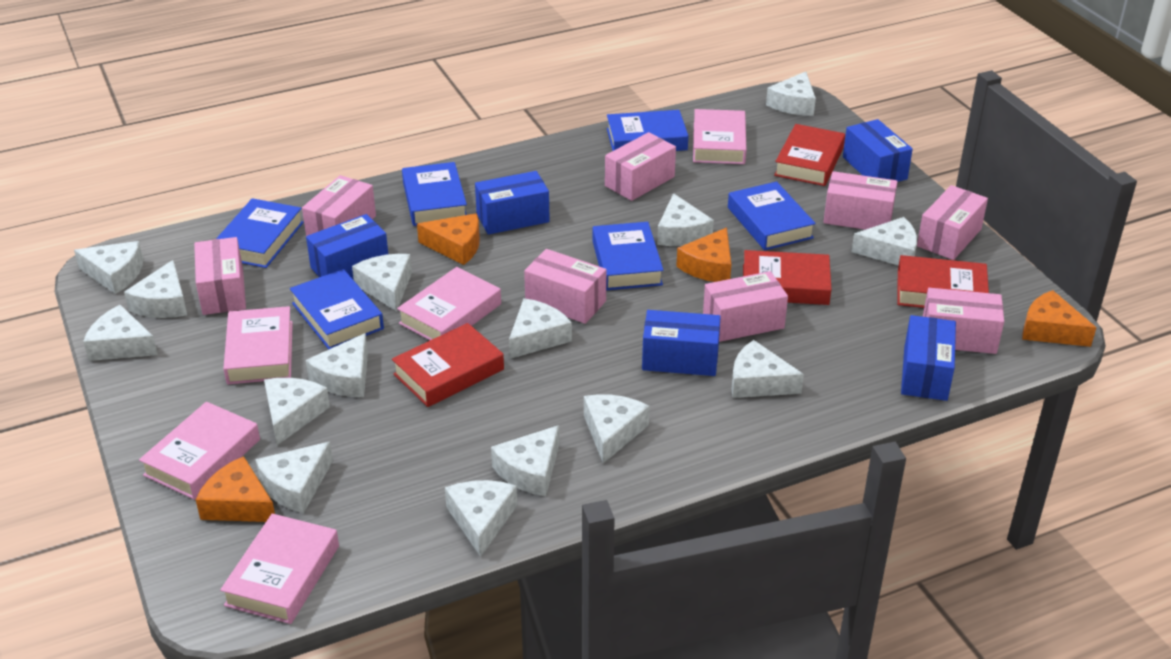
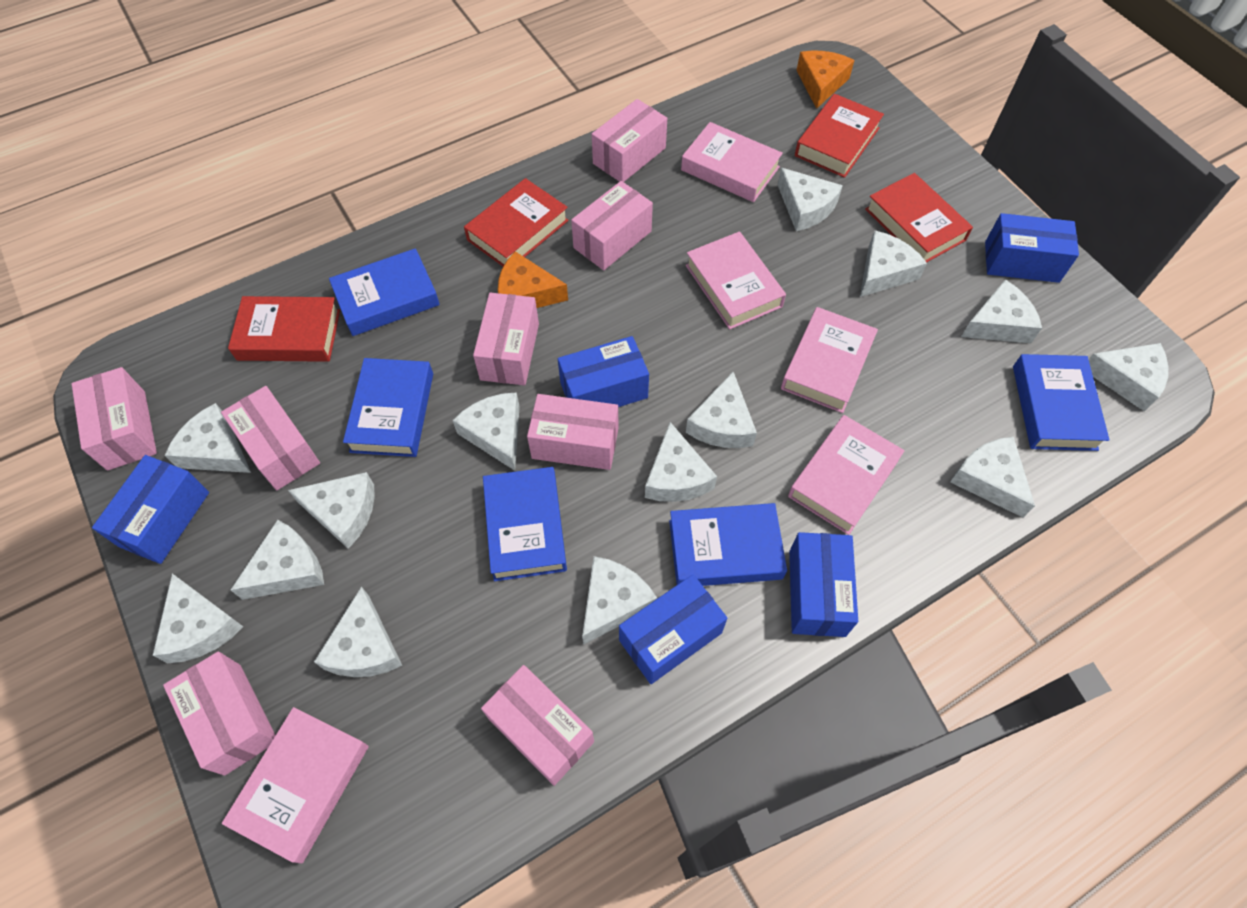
blue book: 6 -> 5
orange cheese: 4 -> 2
white cheese: 15 -> 14

